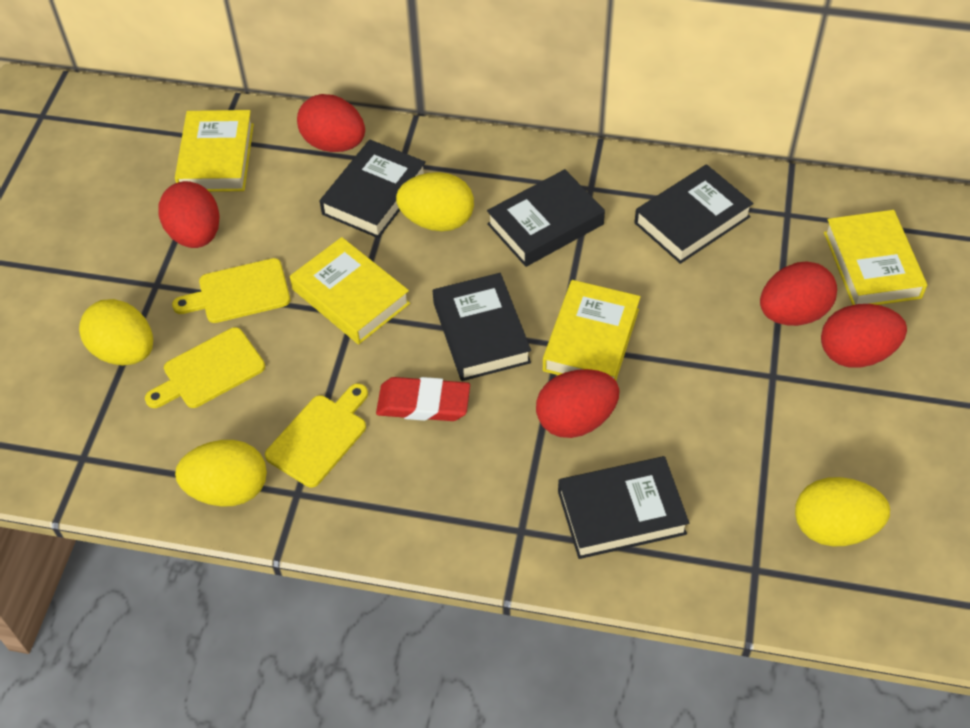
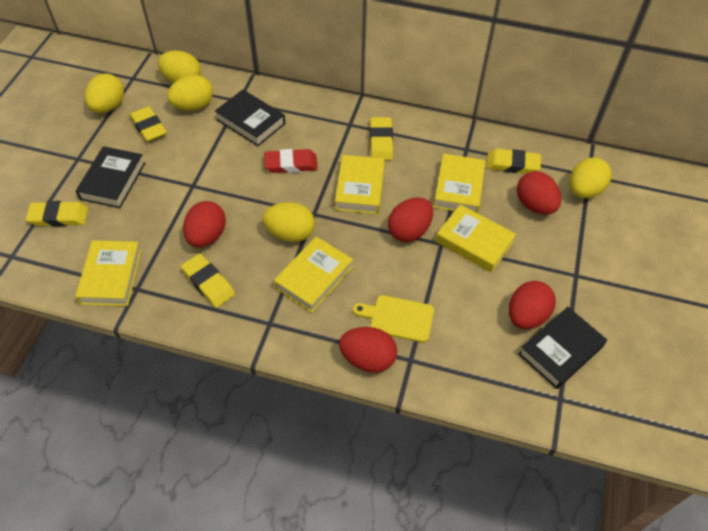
black book: 5 -> 3
yellow book: 4 -> 5
yellow cutting board: 3 -> 1
yellow egg: 4 -> 5
yellow eraser: 0 -> 5

